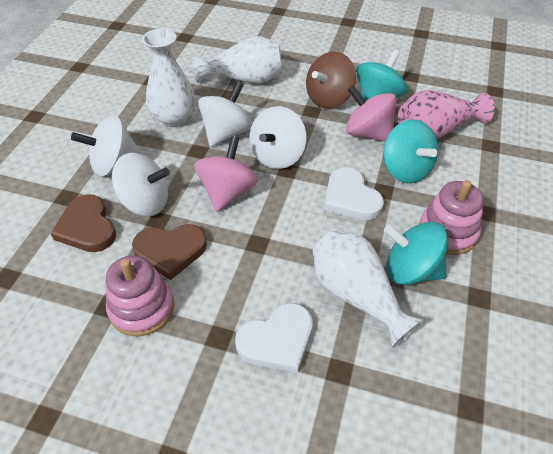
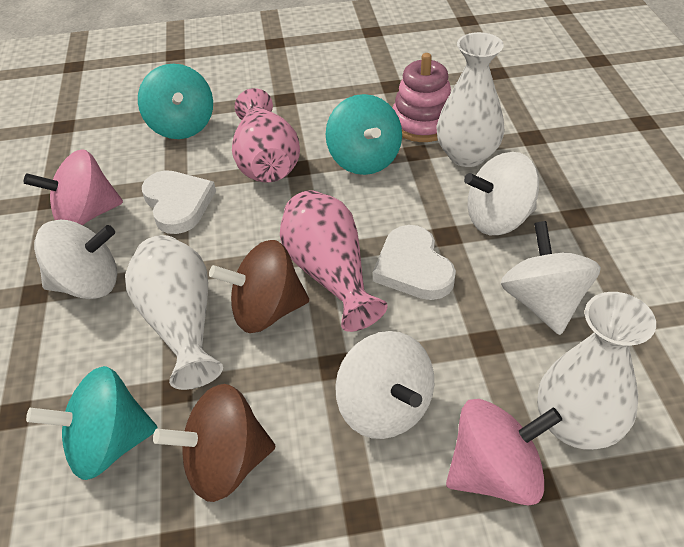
brown heart: 2 -> 0
brown spinning top: 1 -> 2
pink stacking toy: 2 -> 1
pink vase: 1 -> 2

